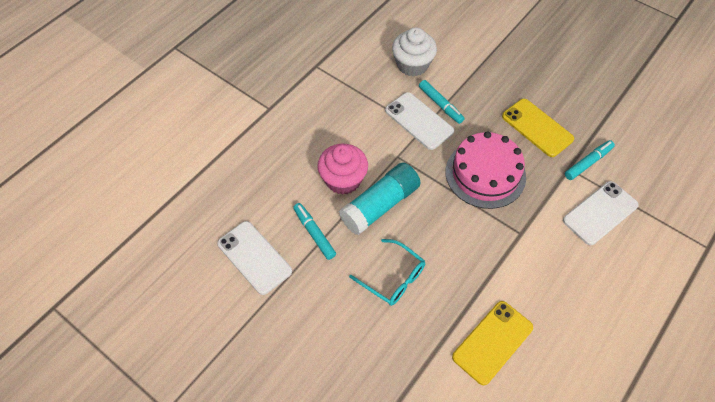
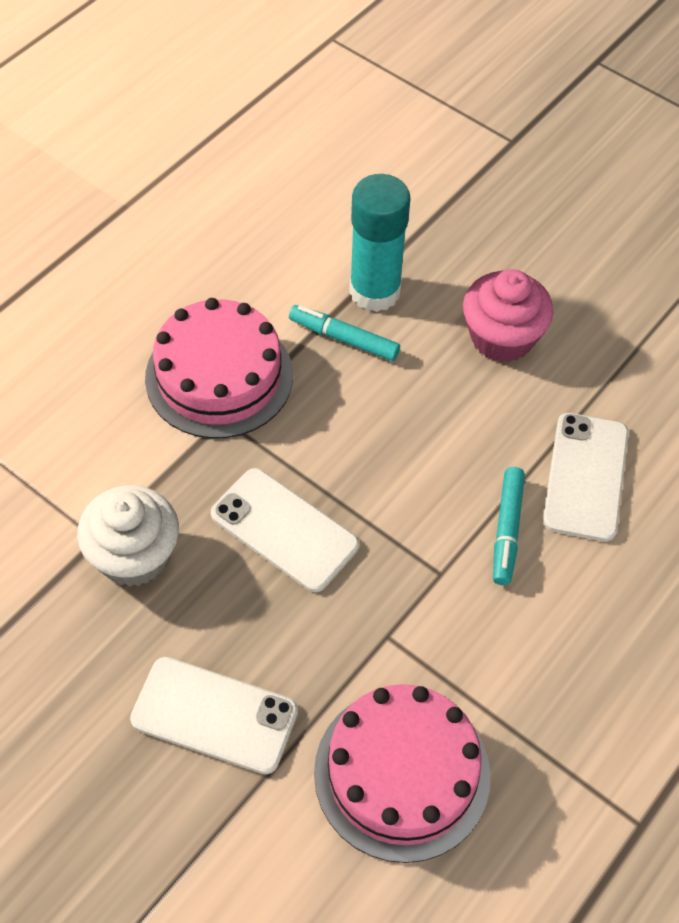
pink cake: 1 -> 2
turquoise glasses: 1 -> 0
turquoise marker: 3 -> 2
yellow phone: 2 -> 0

